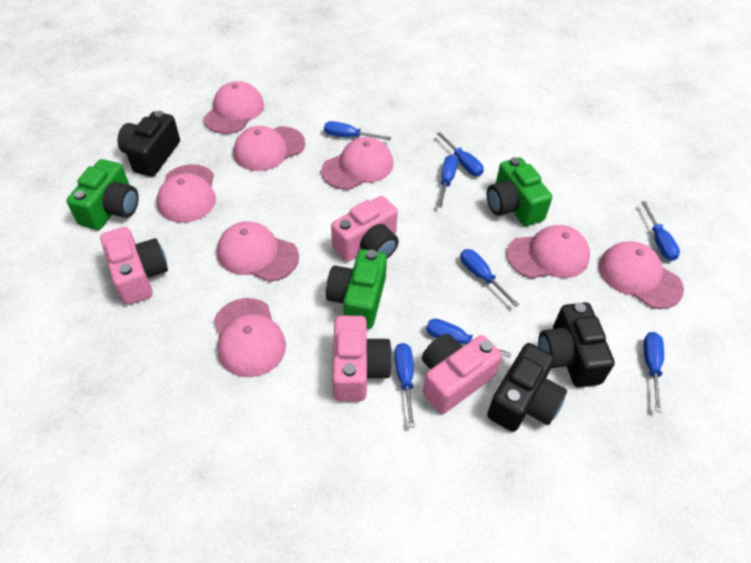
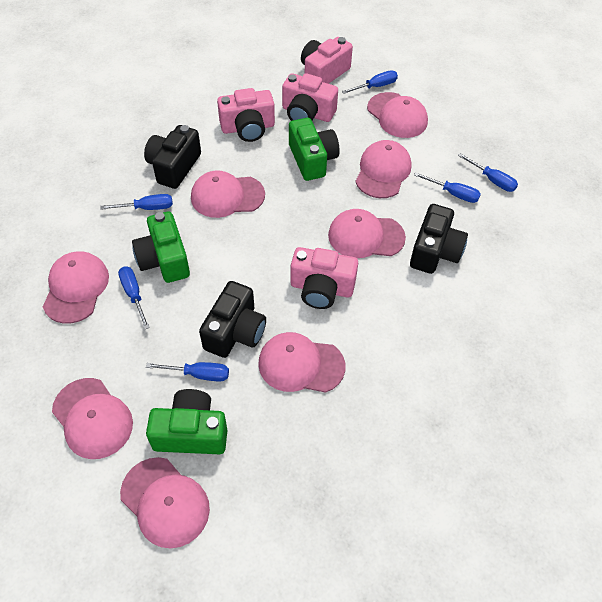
blue screwdriver: 8 -> 6

